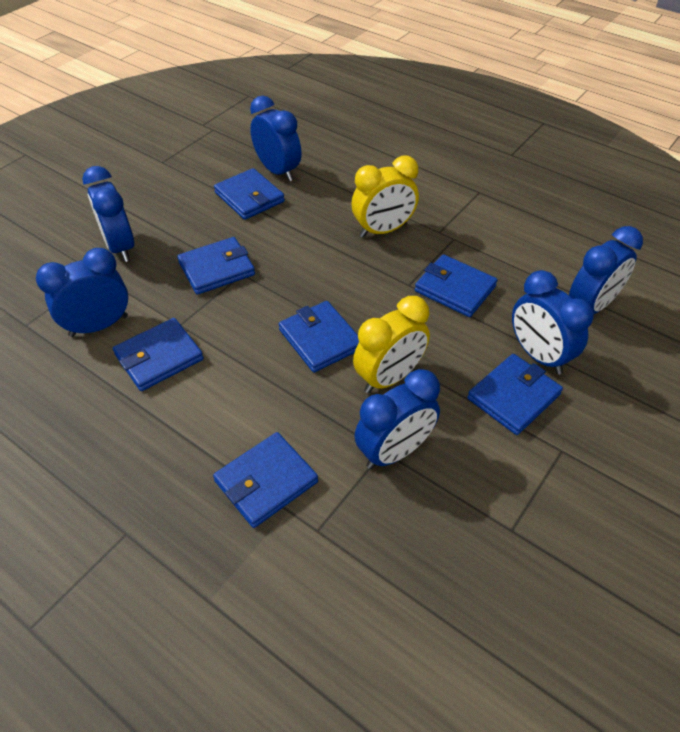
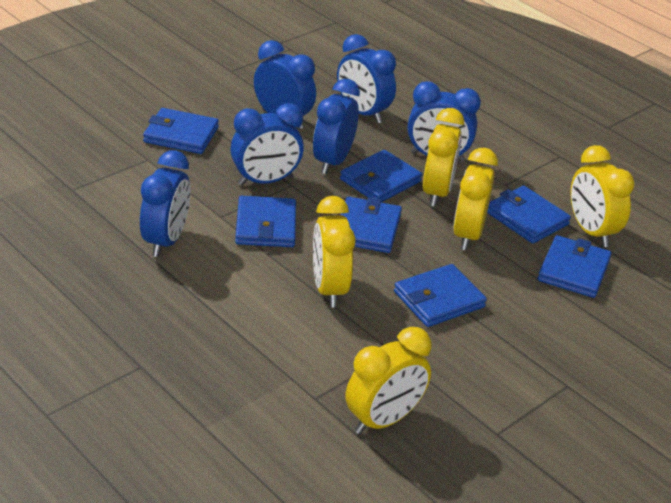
yellow clock: 2 -> 5

